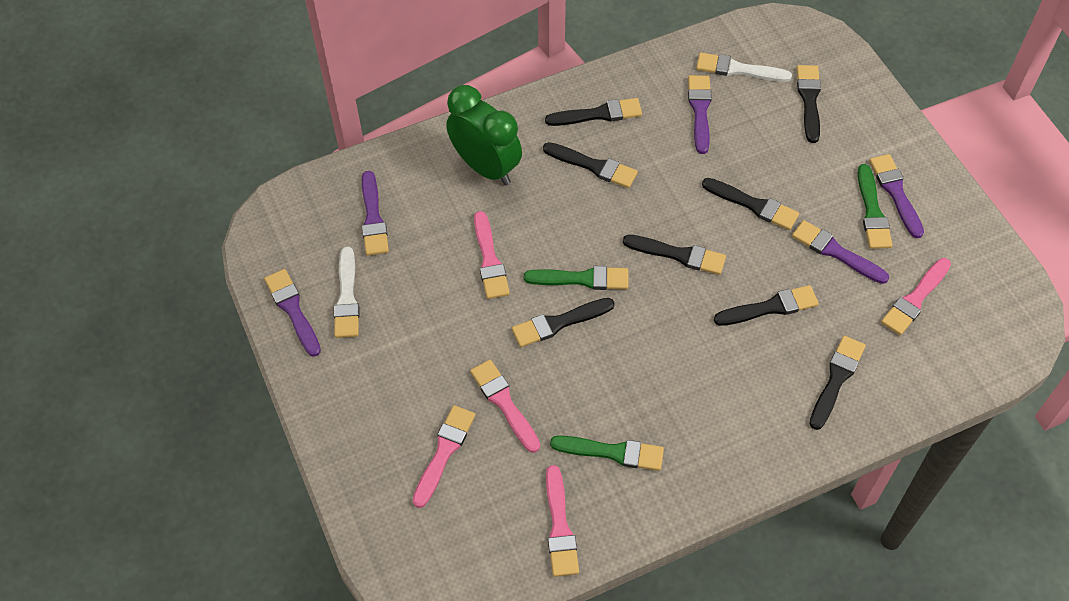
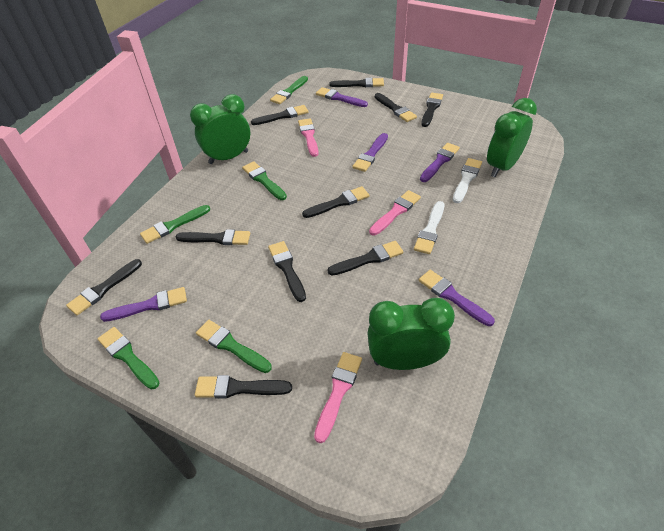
black brush: 8 -> 10
green brush: 3 -> 5
green clock: 1 -> 3
pink brush: 5 -> 3

